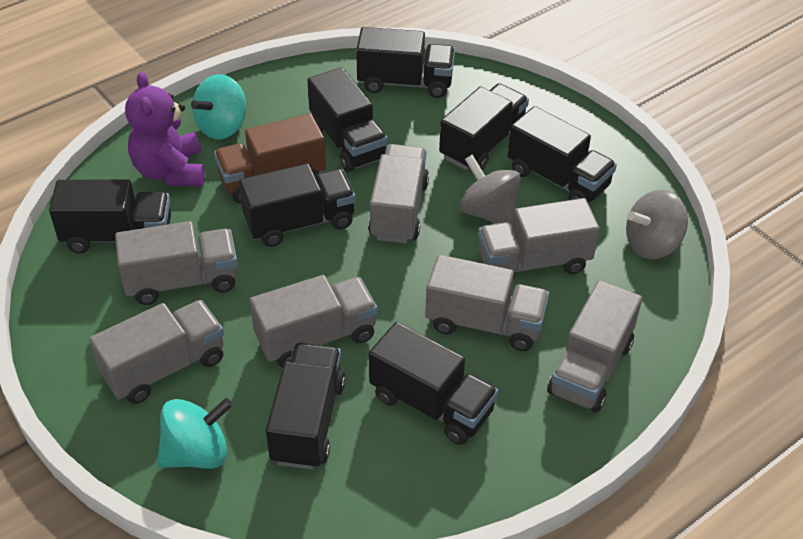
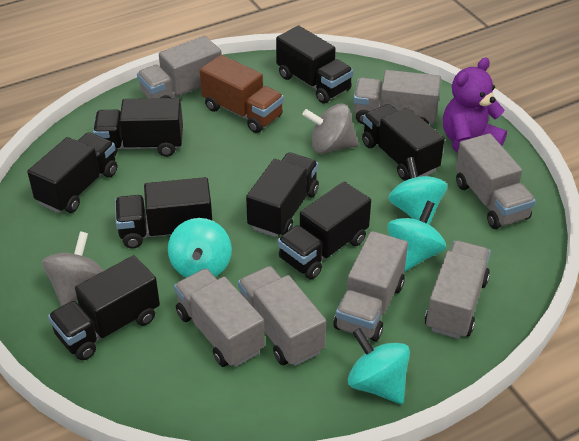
turquoise spinning top: 2 -> 4

